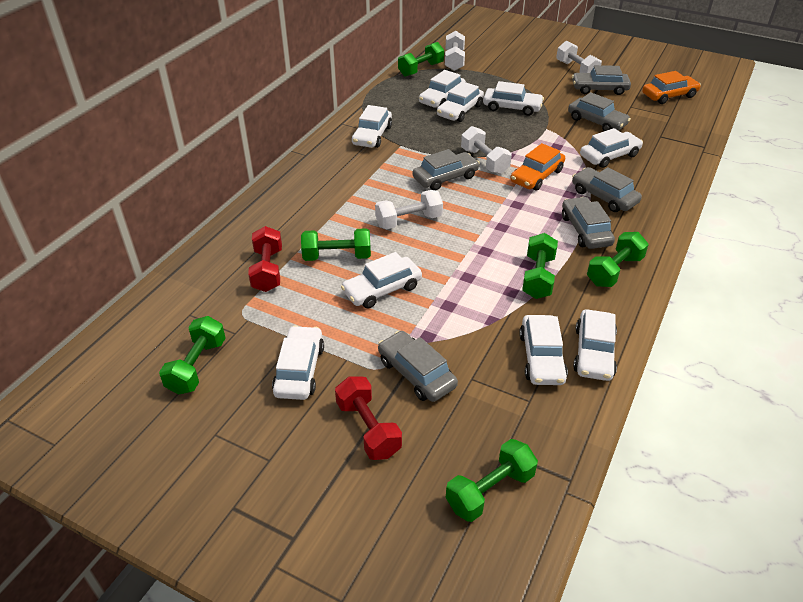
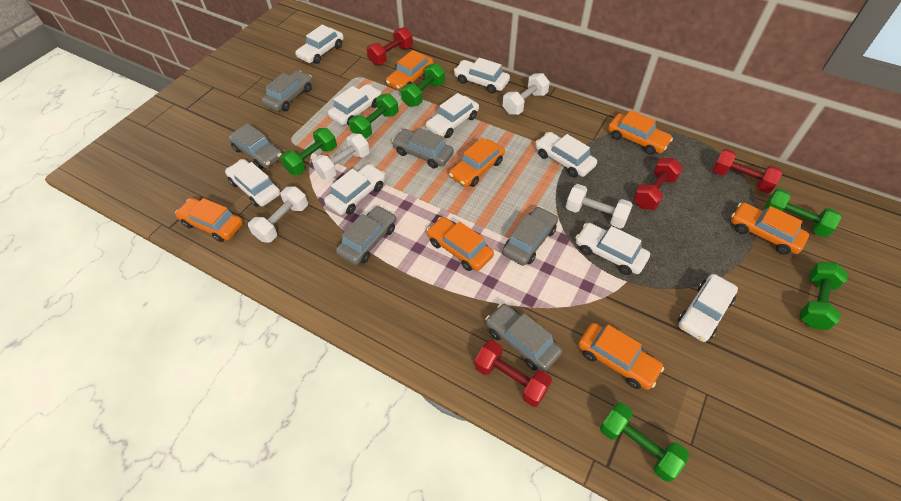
orange car: 2 -> 7
red dumbbell: 2 -> 4

